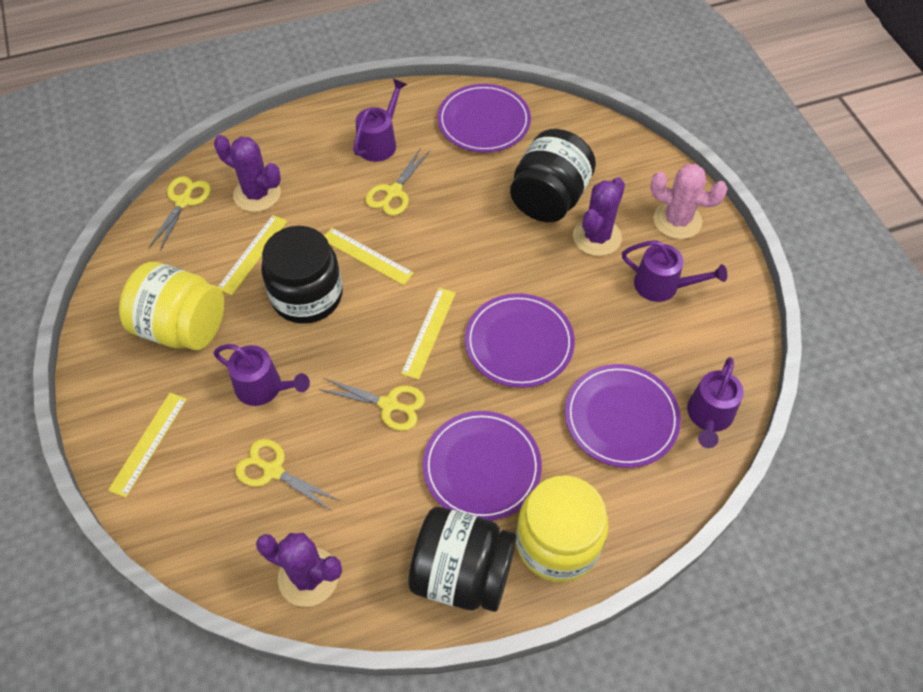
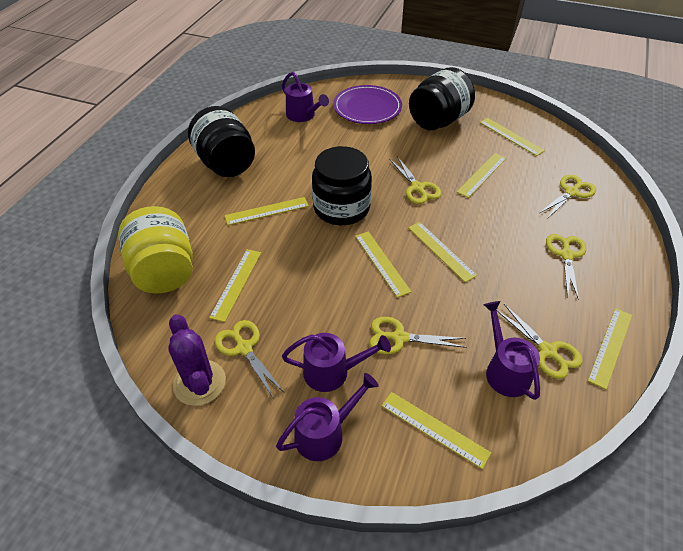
pink cactus: 1 -> 0
purple cactus: 3 -> 1
purple plate: 4 -> 1
yellow jar: 2 -> 1
yellow ruler: 4 -> 8
yellow scissors: 4 -> 6

